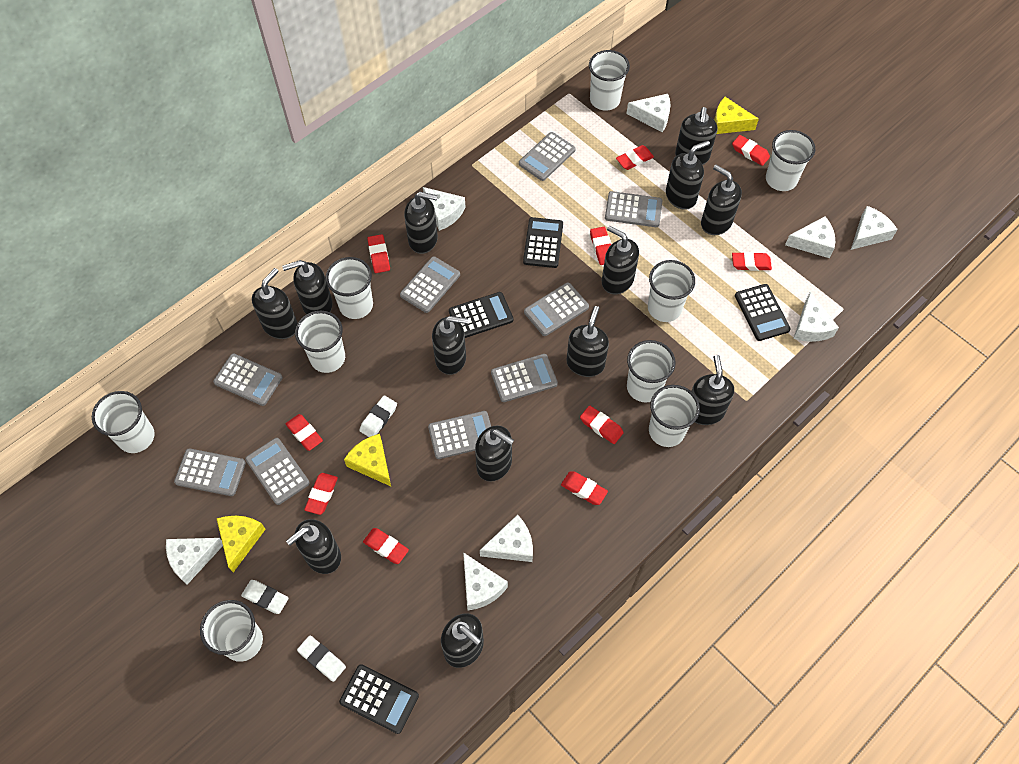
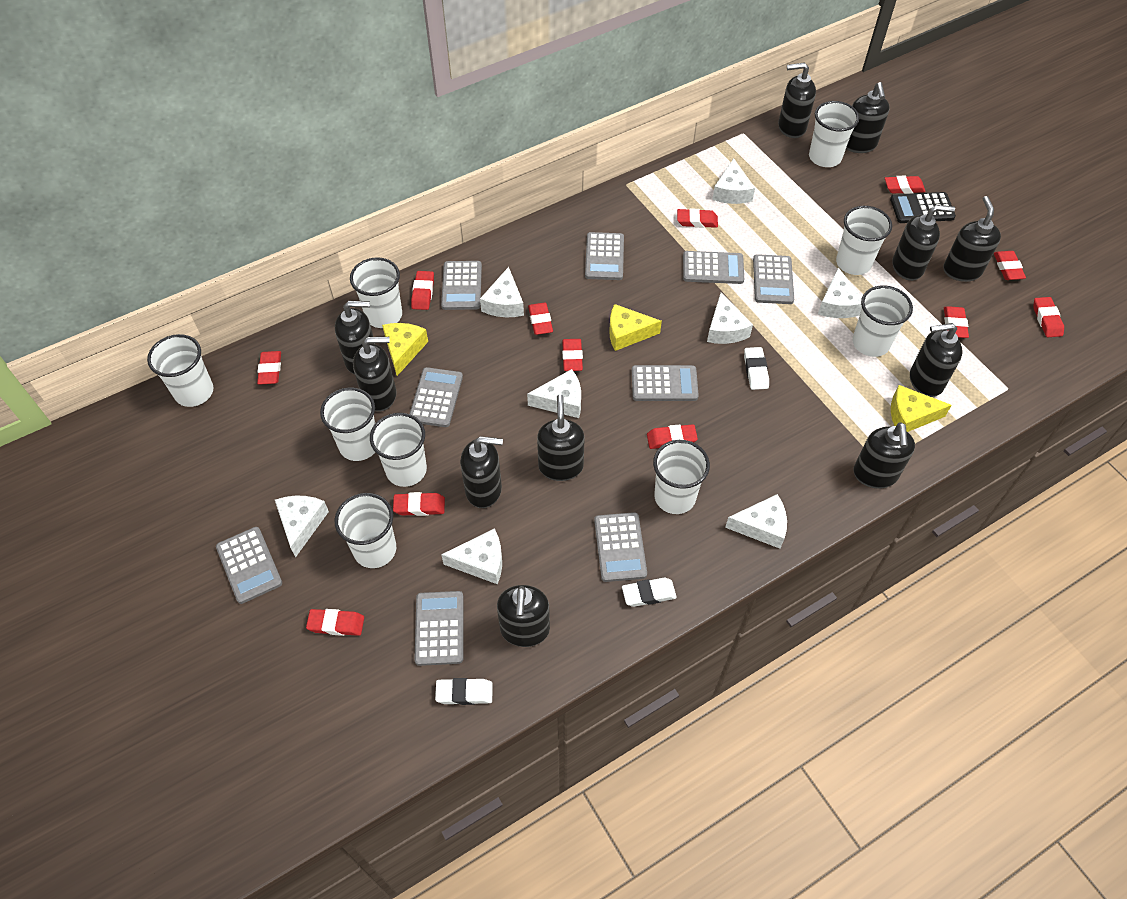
black calculator: 4 -> 1
black soap dispenser: 13 -> 11
red eraser: 10 -> 12

